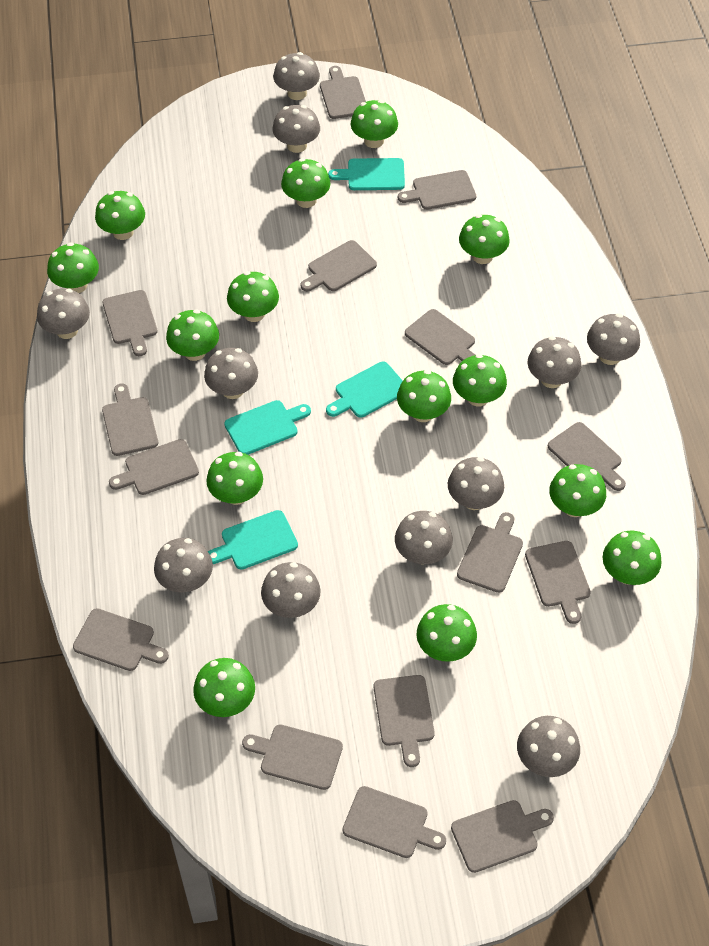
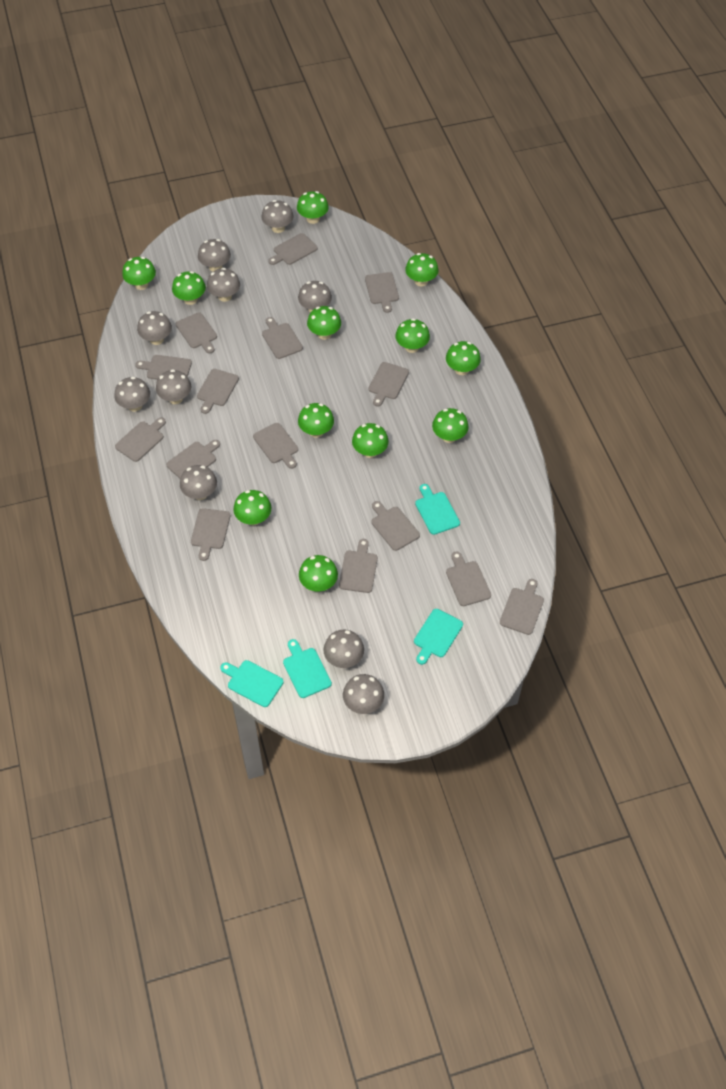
green mushroom: 14 -> 12
grey mushroom: 11 -> 10

